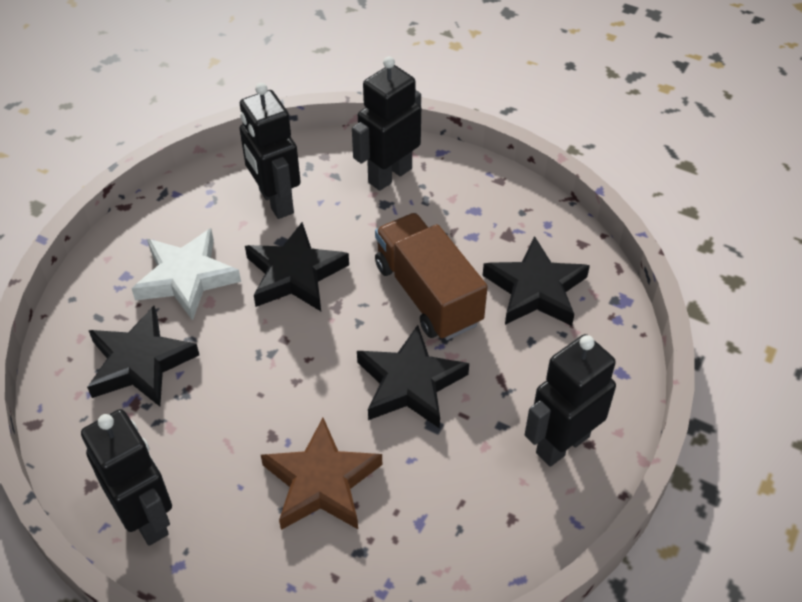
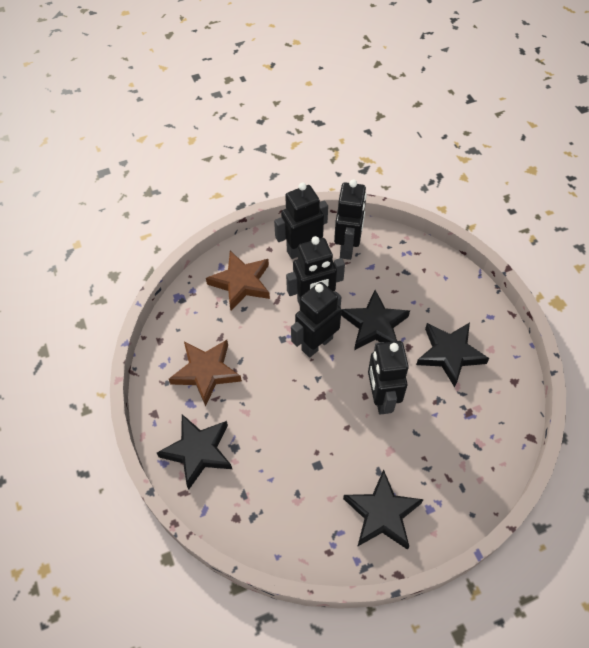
black robot: 4 -> 5
brown star: 1 -> 2
brown truck: 1 -> 0
white star: 1 -> 0

